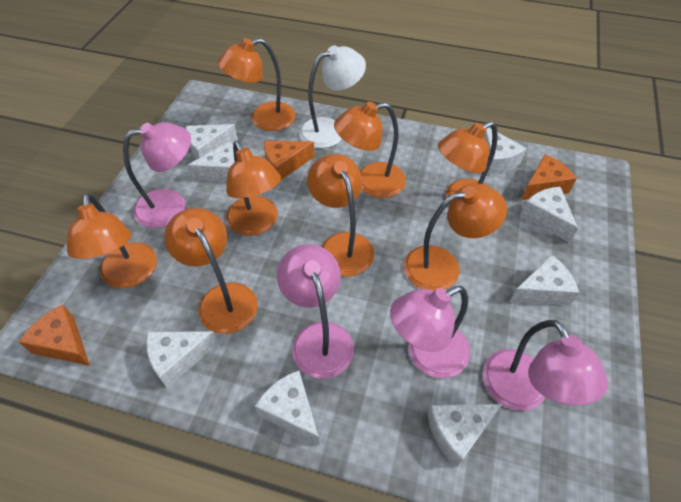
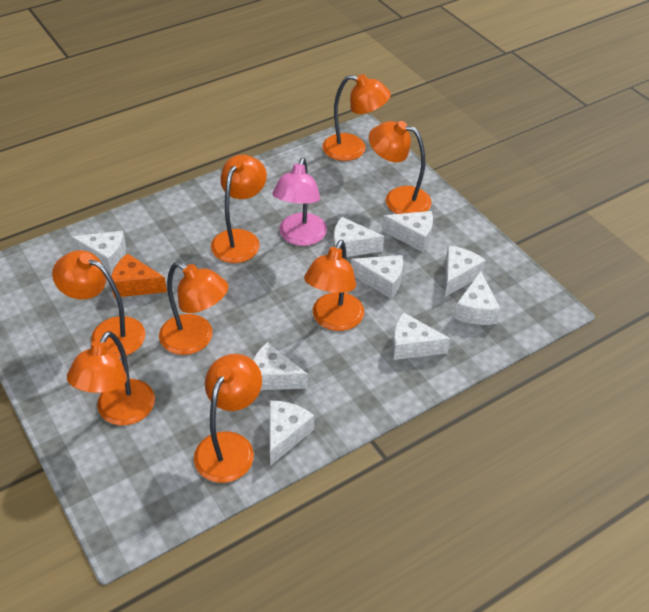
orange cheese: 3 -> 1
pink lamp: 4 -> 1
white cheese: 8 -> 9
white lamp: 1 -> 0

